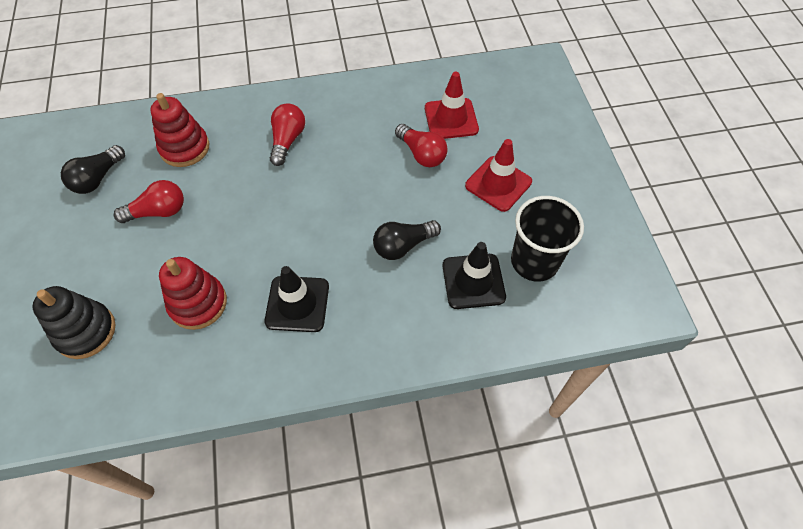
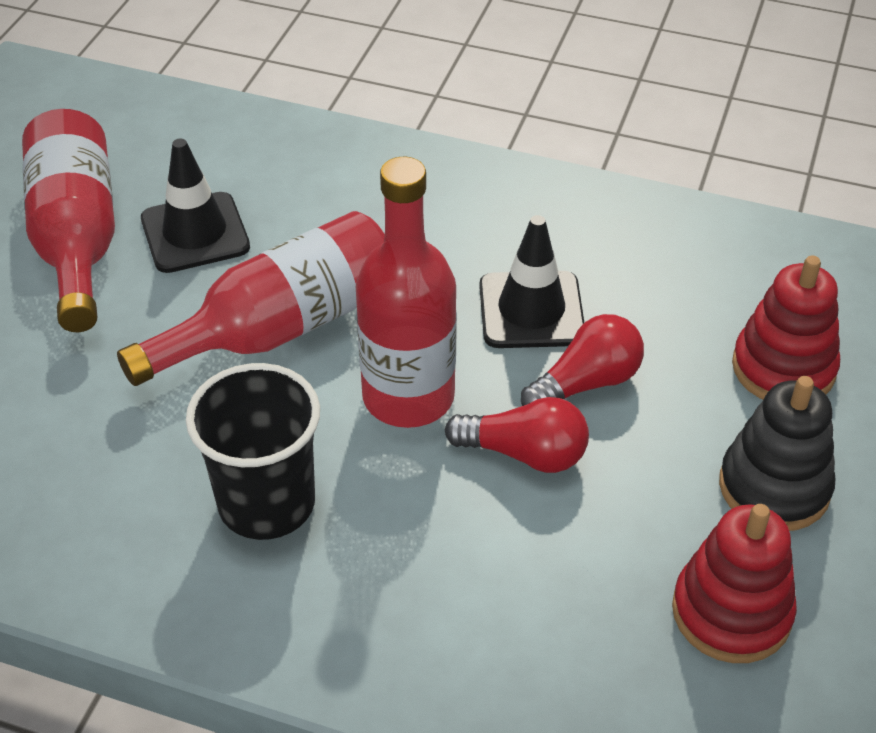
black light bulb: 2 -> 0
red bottle: 0 -> 3
red light bulb: 3 -> 2
red traffic cone: 2 -> 0

